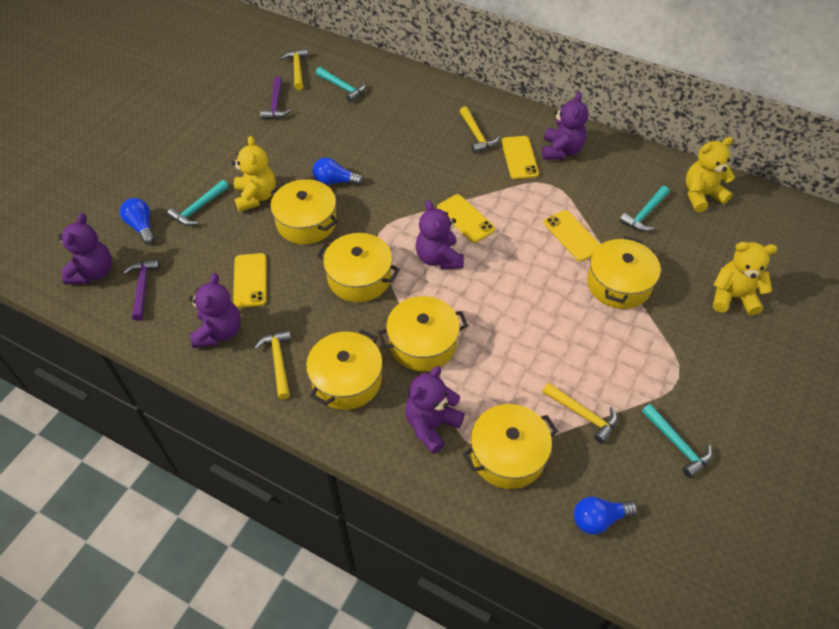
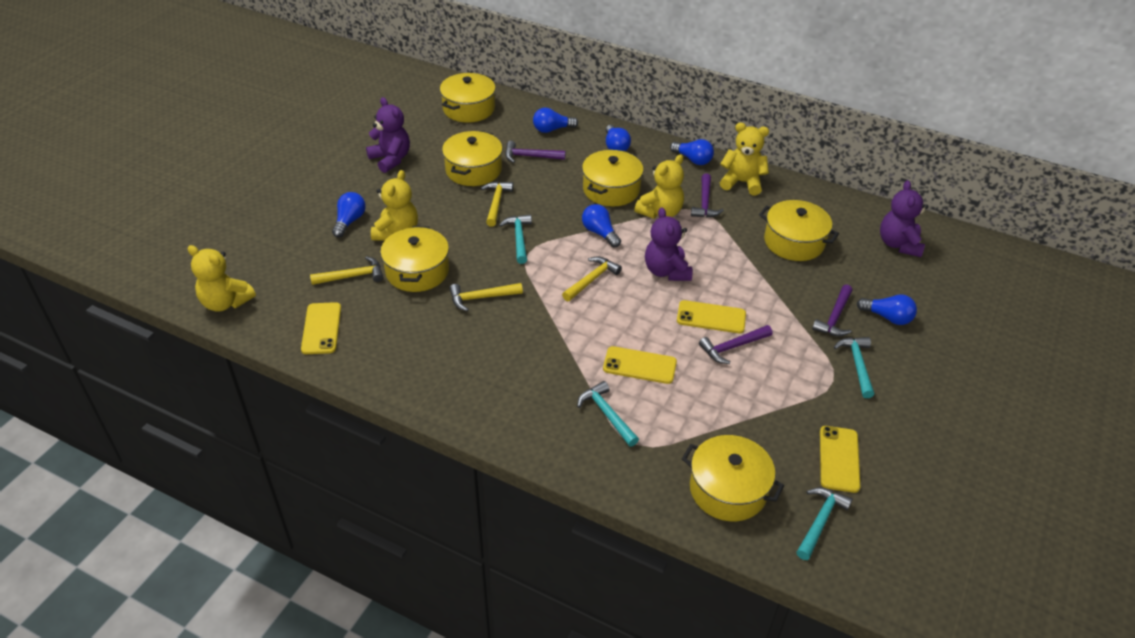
blue light bulb: 3 -> 6
purple hammer: 2 -> 4
purple teddy bear: 5 -> 3
yellow teddy bear: 3 -> 4

